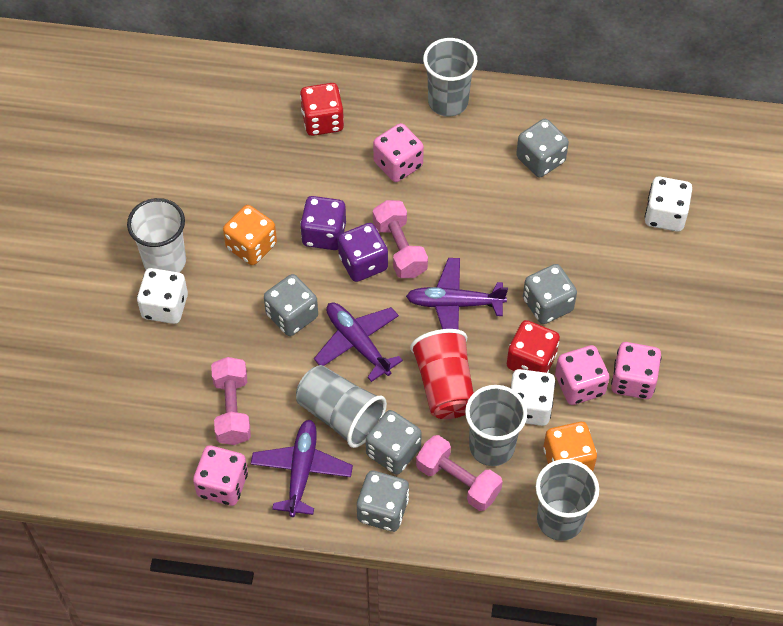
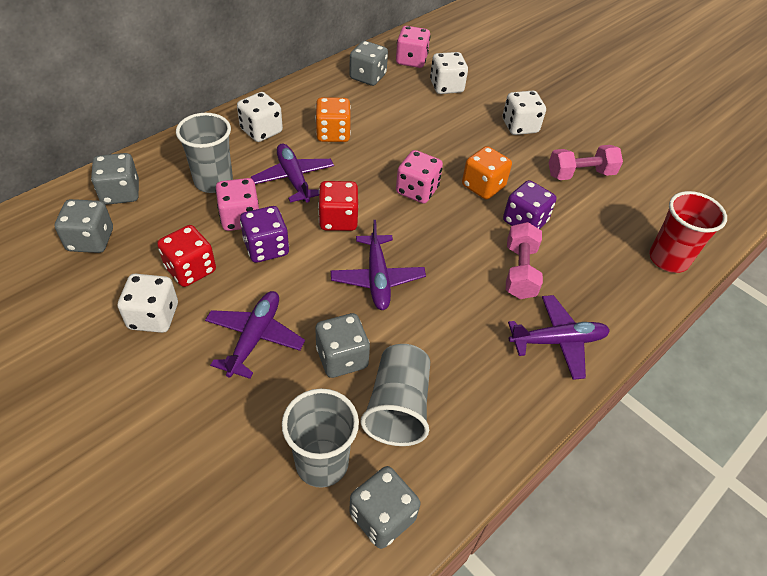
grey cup: 4 -> 3
pink dice: 4 -> 3
pink dumbbell: 3 -> 2
purple plane: 3 -> 4
white cup: 1 -> 0
white dice: 3 -> 4

